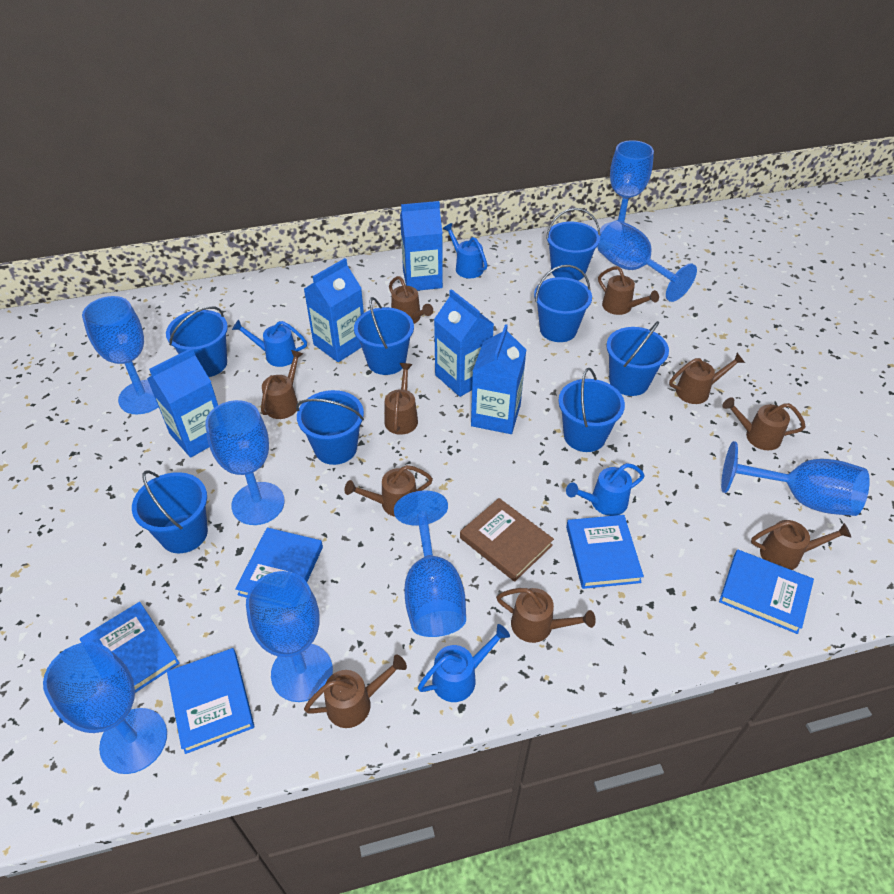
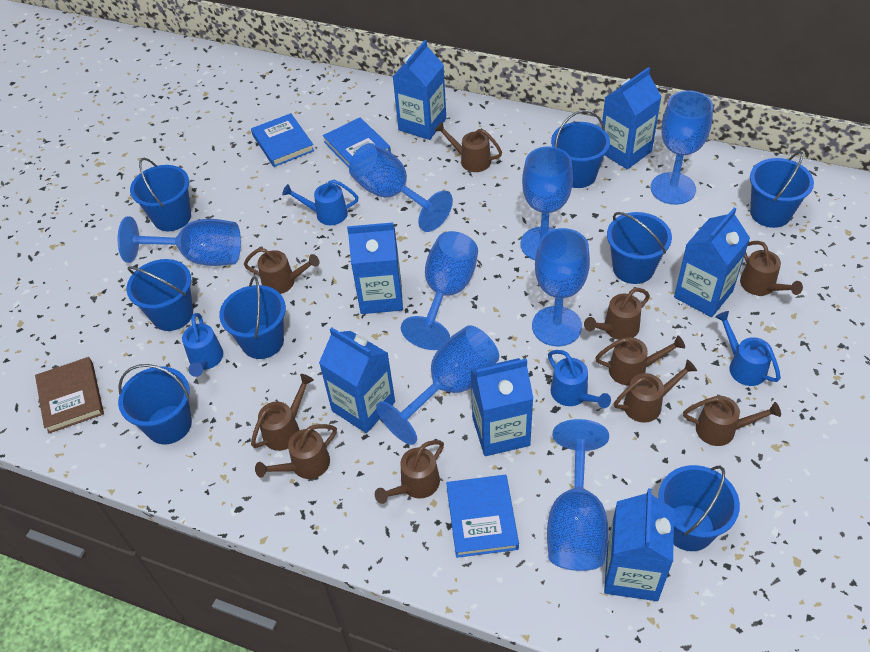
blue book: 5 -> 3
blue carton: 5 -> 7

